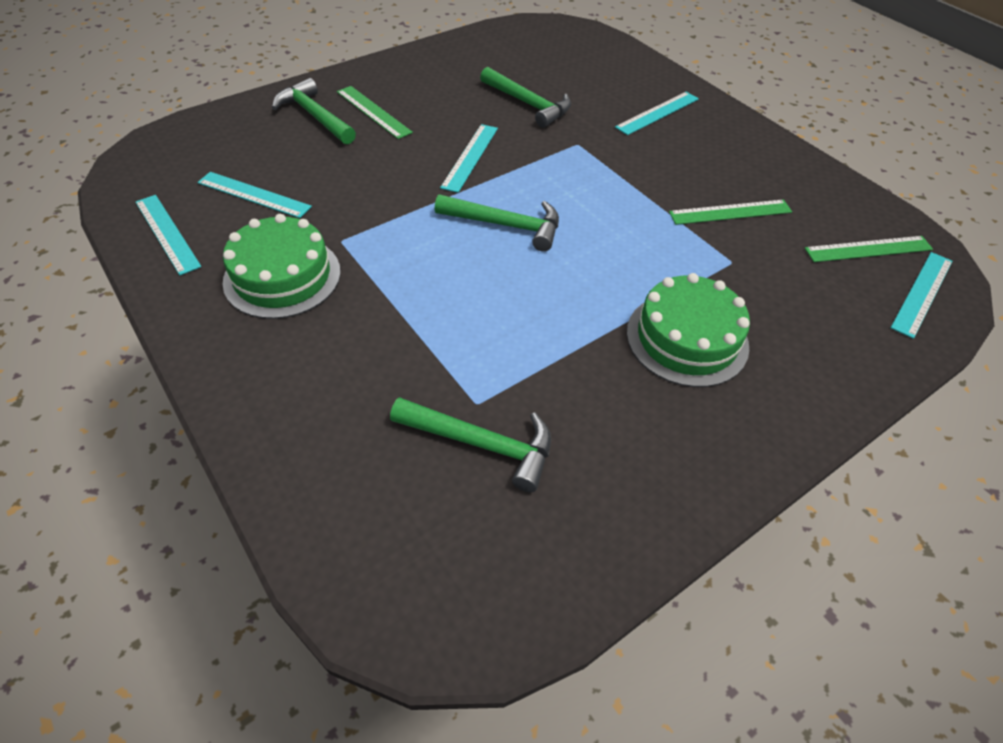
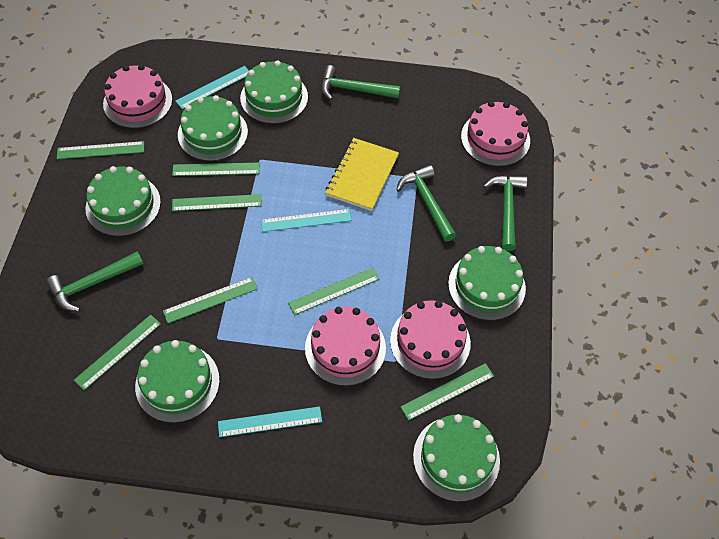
green cake: 2 -> 6
green ruler: 3 -> 7
pink cake: 0 -> 4
turquoise ruler: 5 -> 3
yellow notebook: 0 -> 1

